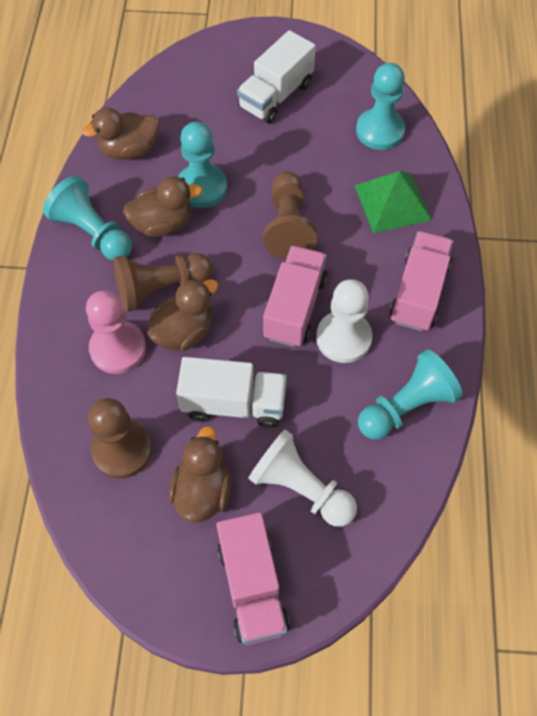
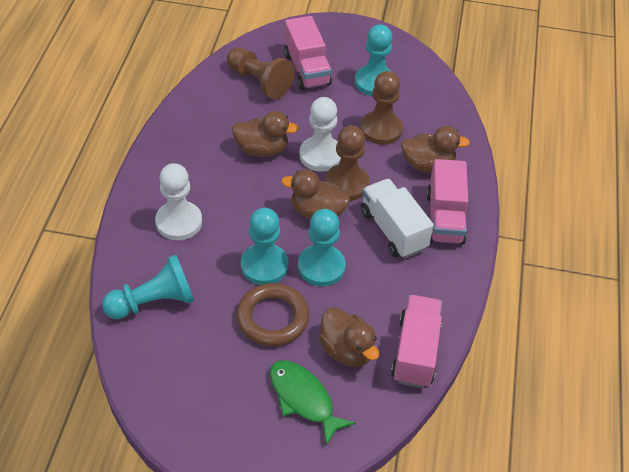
brown ring: 0 -> 1
green fish: 0 -> 1
green pyramid: 1 -> 0
pink pawn: 1 -> 0
white truck: 2 -> 1

